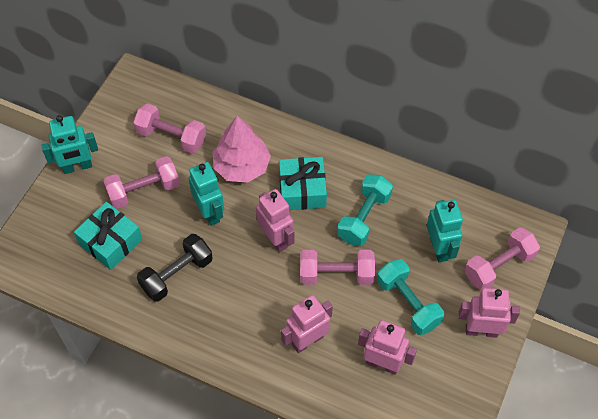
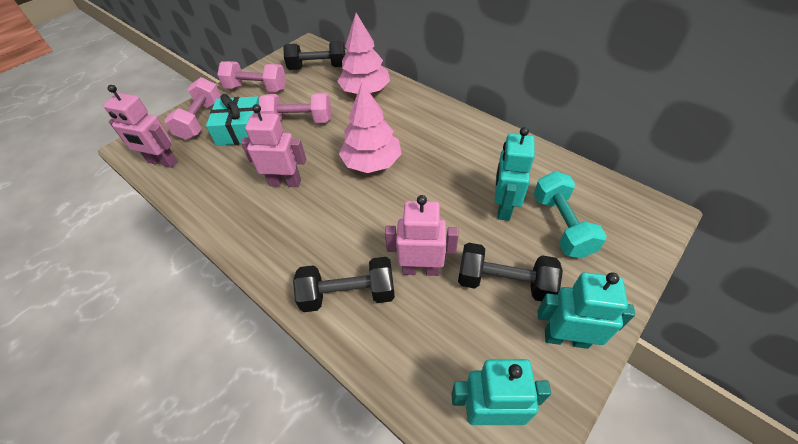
black dumbbell: 1 -> 3
pink dumbbell: 4 -> 3
pink robot: 4 -> 3
pink tree: 1 -> 2
turquoise dumbbell: 2 -> 1
turquoise gift: 2 -> 1

